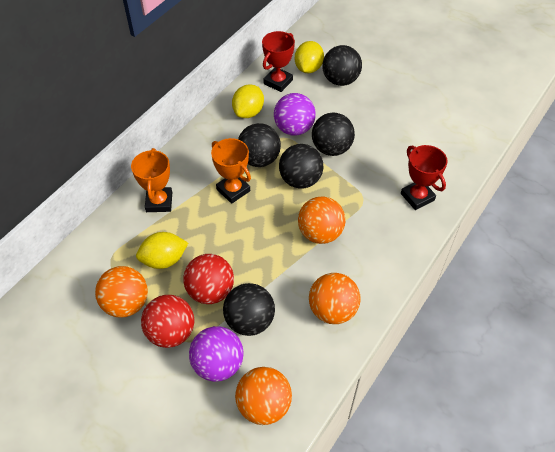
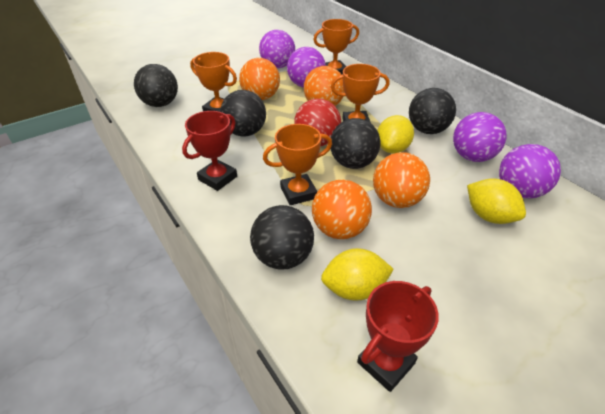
orange trophy: 2 -> 4
purple ball: 2 -> 4
red ball: 2 -> 1

